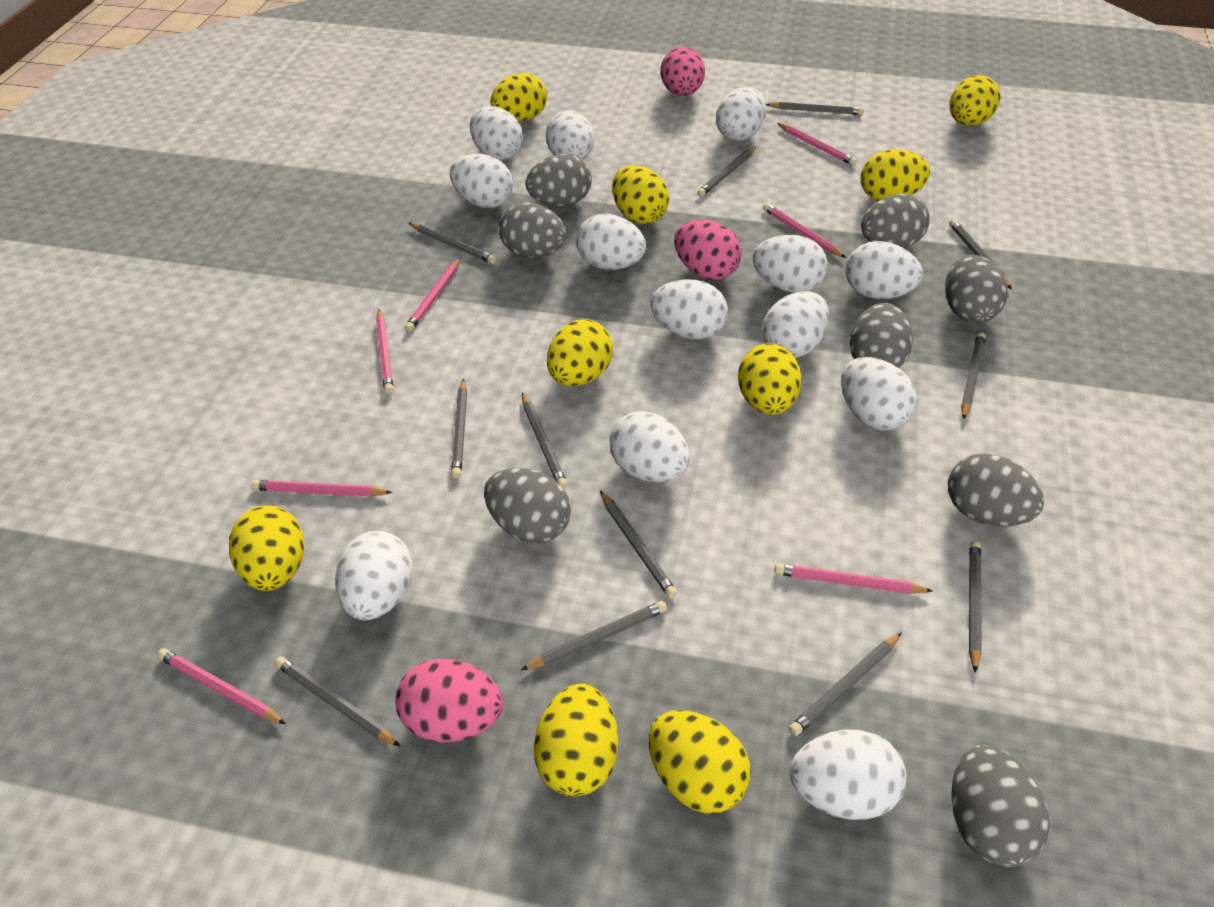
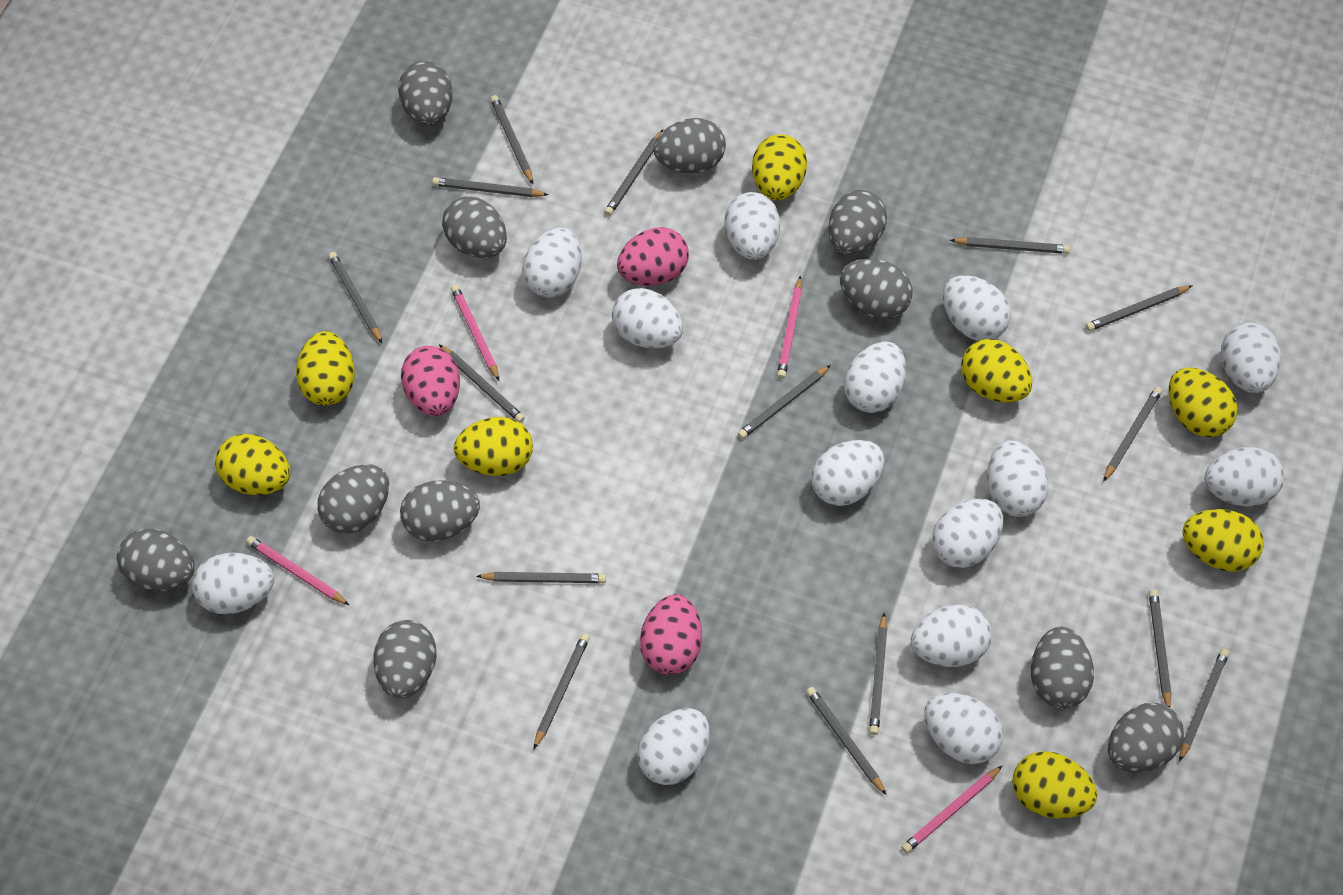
grey egg: 8 -> 11
grey pencil: 12 -> 15
pink pencil: 7 -> 4
white egg: 13 -> 14
yellow egg: 9 -> 8

